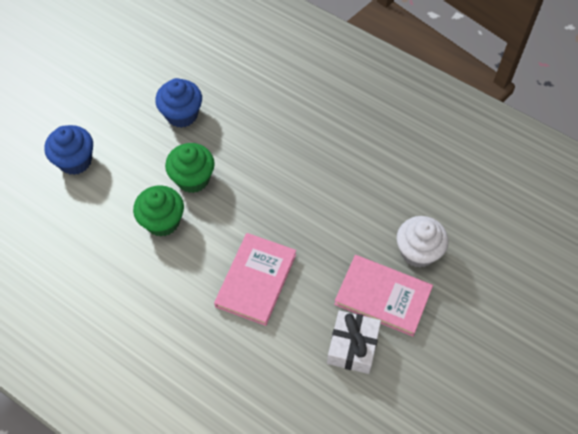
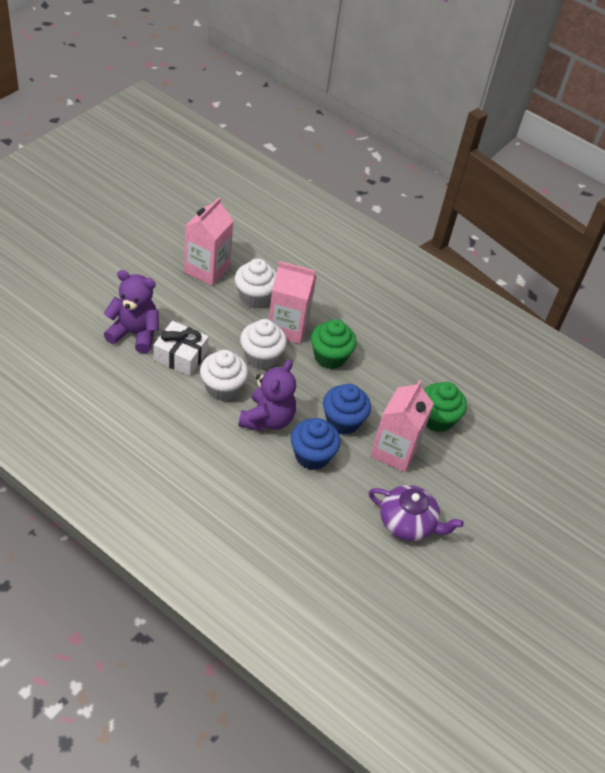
pink book: 2 -> 0
pink carton: 0 -> 3
purple teapot: 0 -> 1
purple teddy bear: 0 -> 2
white cupcake: 1 -> 3

